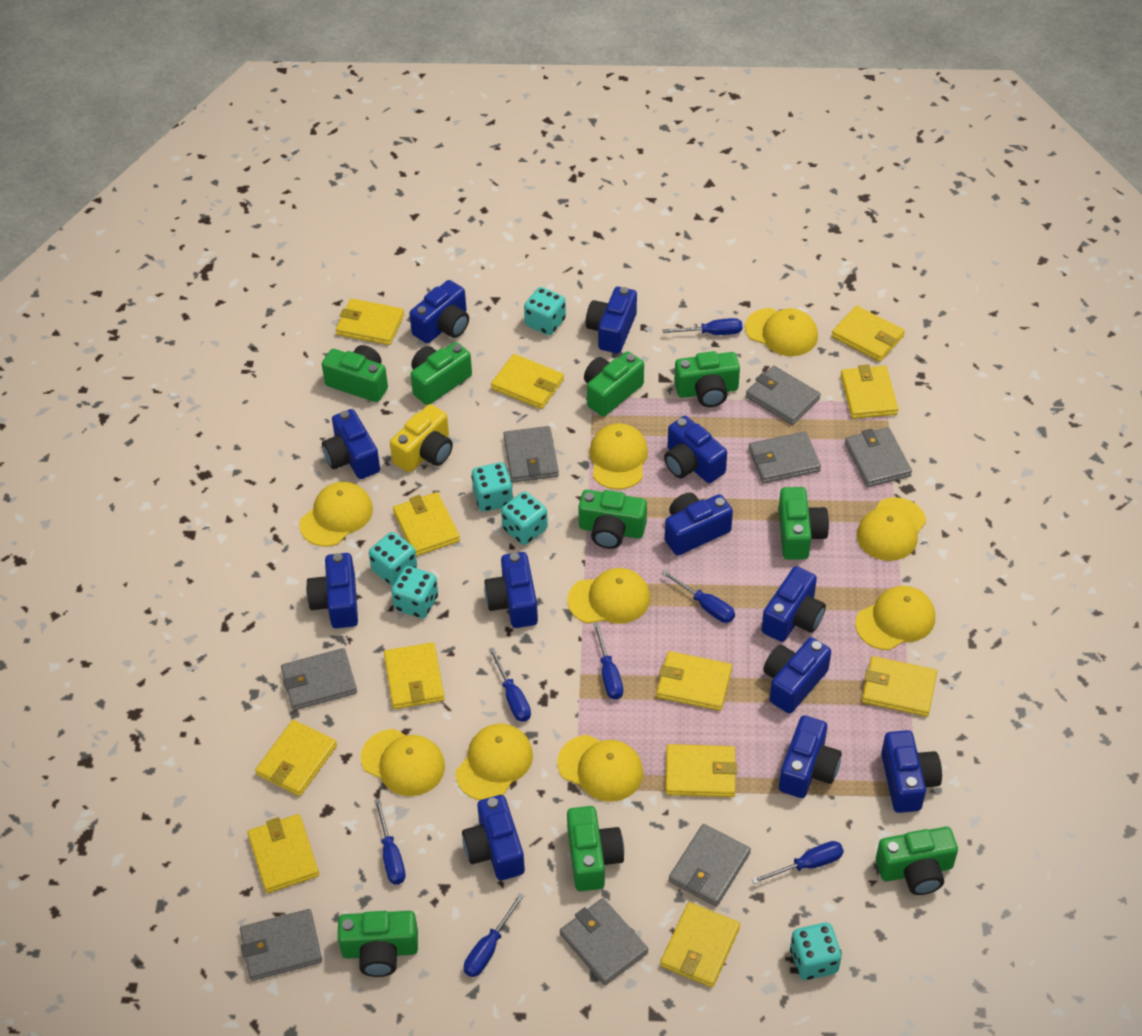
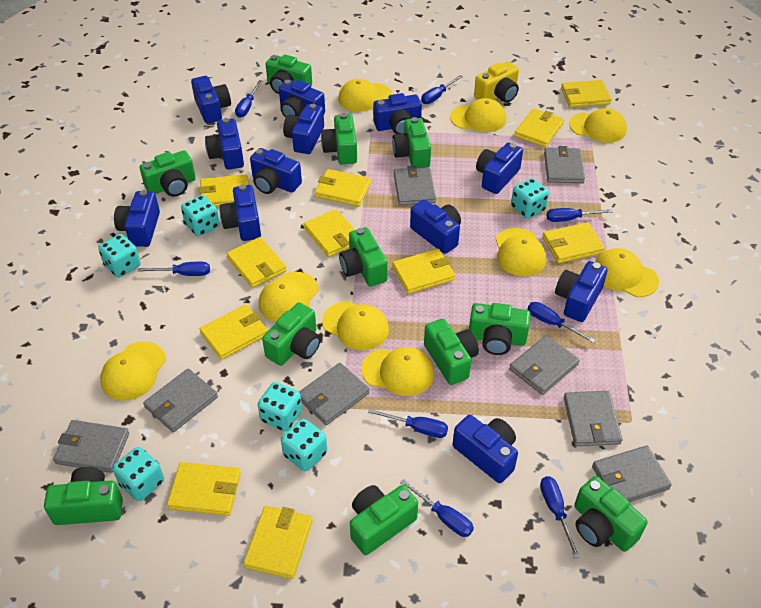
blue screwdriver: 7 -> 8
green camera: 9 -> 11
yellow wallet: 12 -> 11

